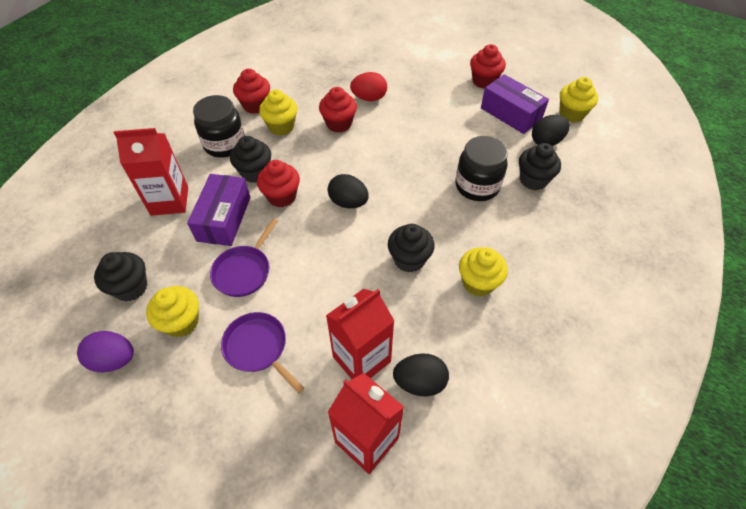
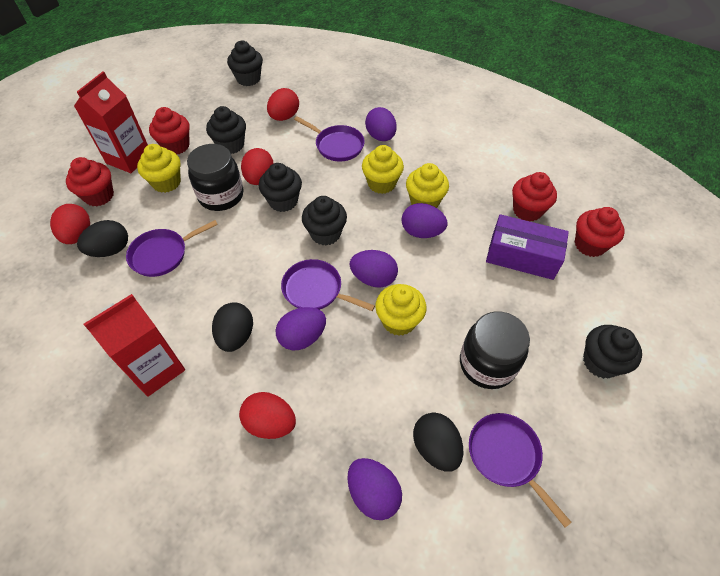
black cupcake: 4 -> 5
purple box: 2 -> 1
purple egg: 1 -> 5
purple pan: 2 -> 4
red carton: 3 -> 2
red egg: 1 -> 4

